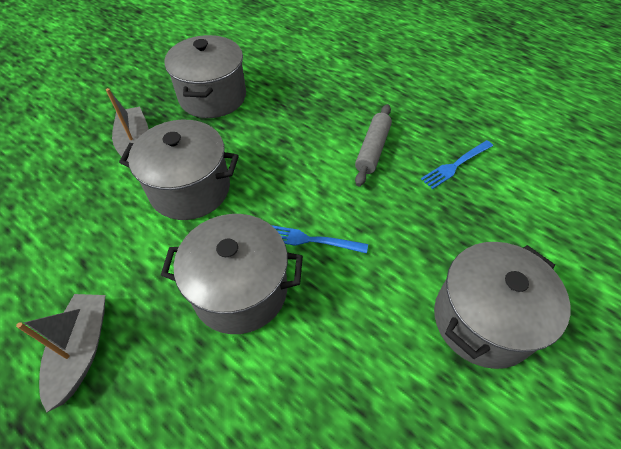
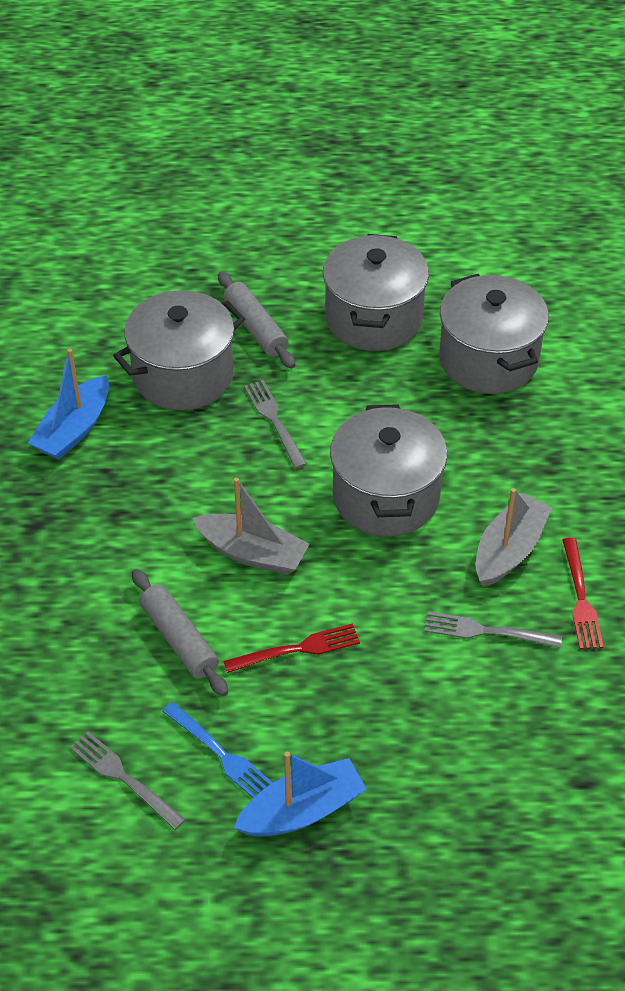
blue boat: 0 -> 2
blue fork: 2 -> 1
grey fork: 0 -> 3
grey rolling pin: 1 -> 2
red fork: 0 -> 2

